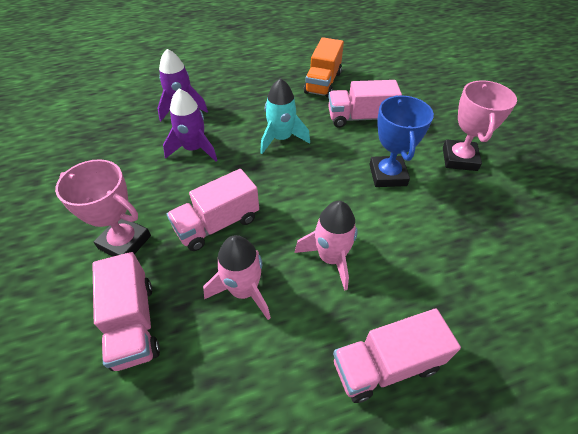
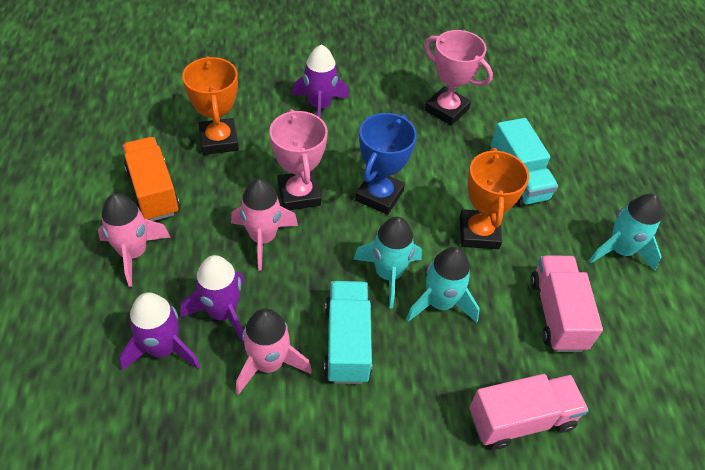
orange trophy: 0 -> 2
pink rocket: 2 -> 3
pink truck: 4 -> 2
purple rocket: 2 -> 3
turquoise rocket: 1 -> 3
turquoise truck: 0 -> 2

